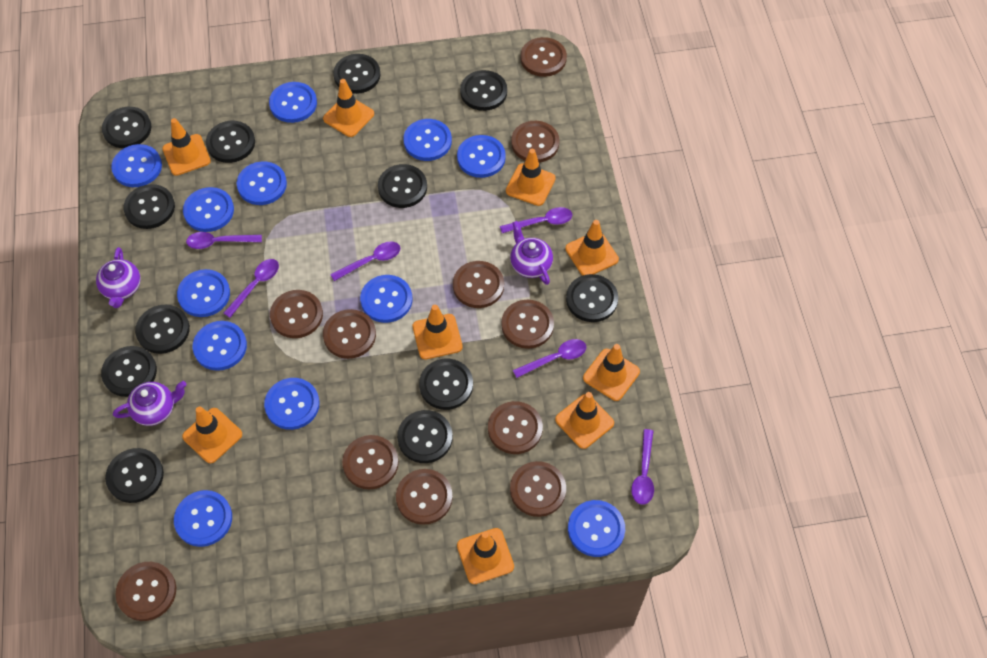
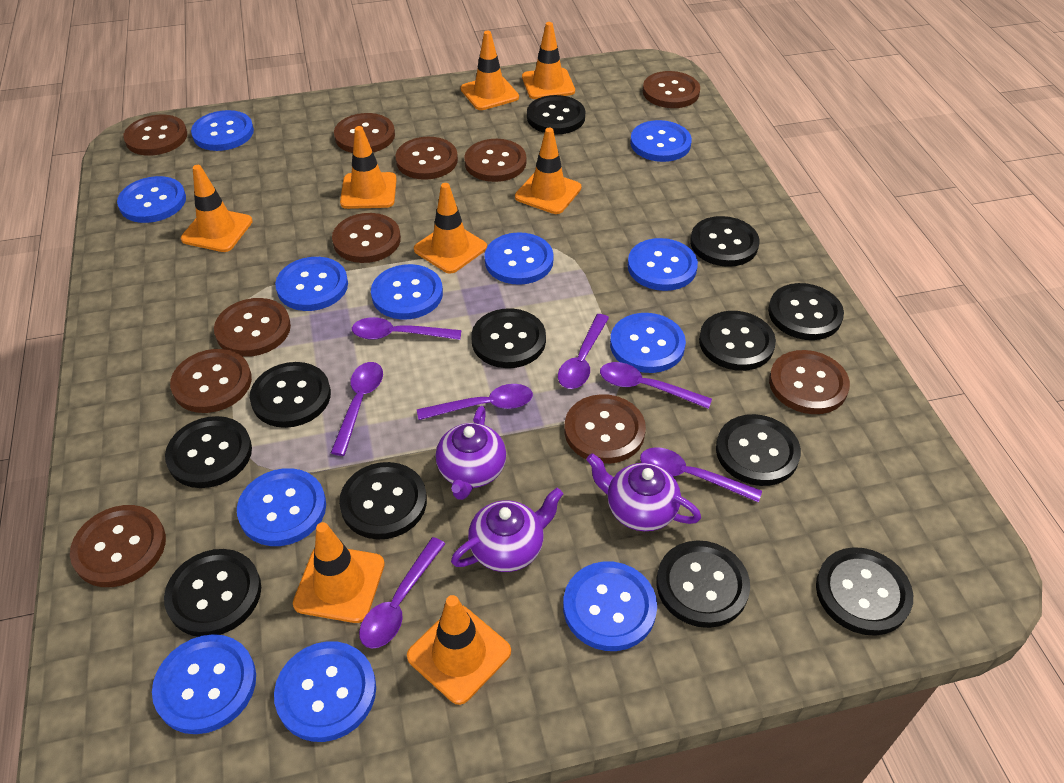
orange traffic cone: 9 -> 8
purple spoon: 6 -> 7

